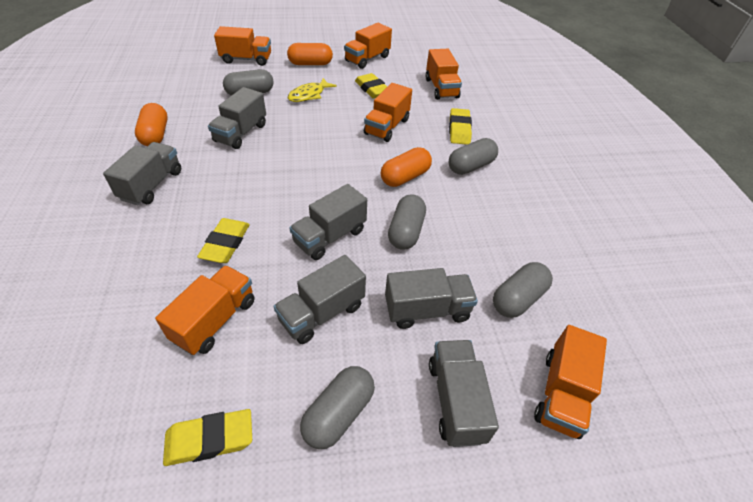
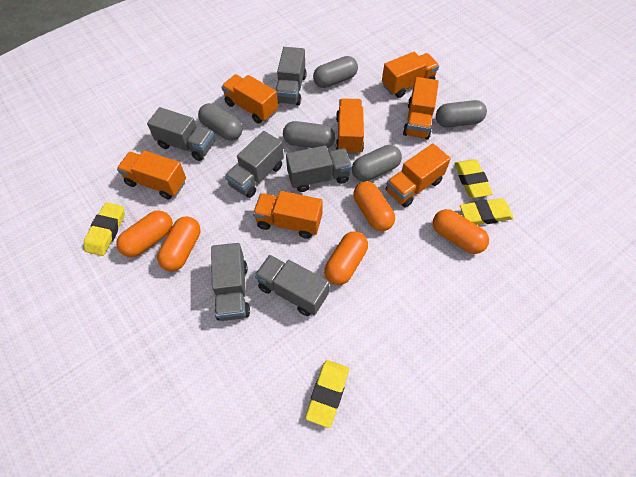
orange capsule: 3 -> 5
orange truck: 6 -> 7
yellow fish: 1 -> 0

